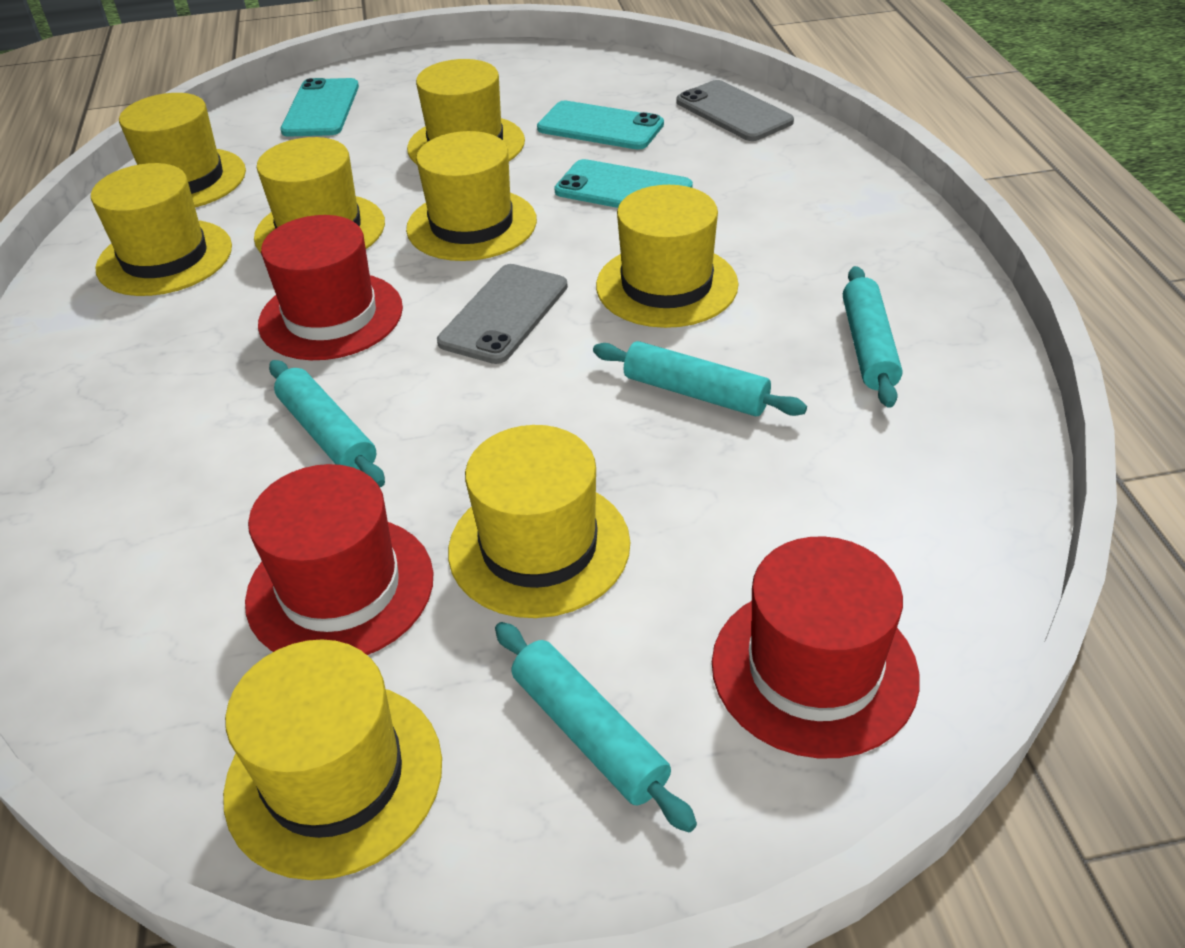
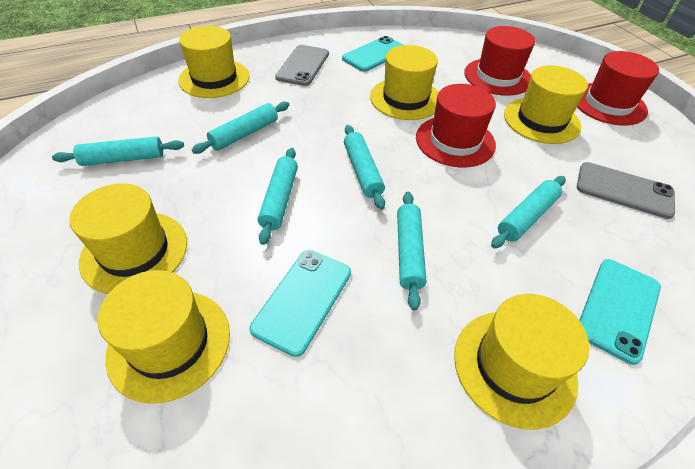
turquoise rolling pin: 4 -> 6
yellow hat: 8 -> 6

